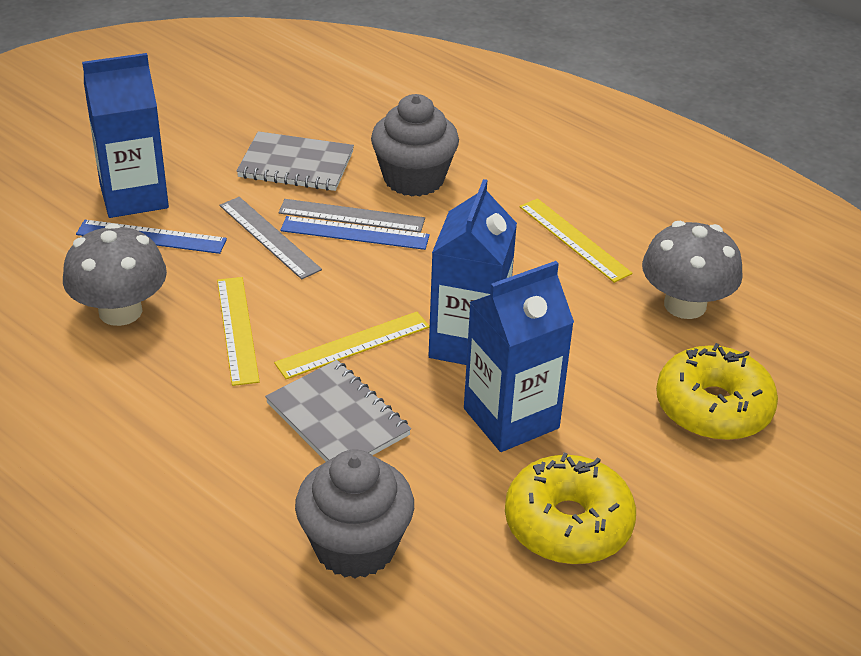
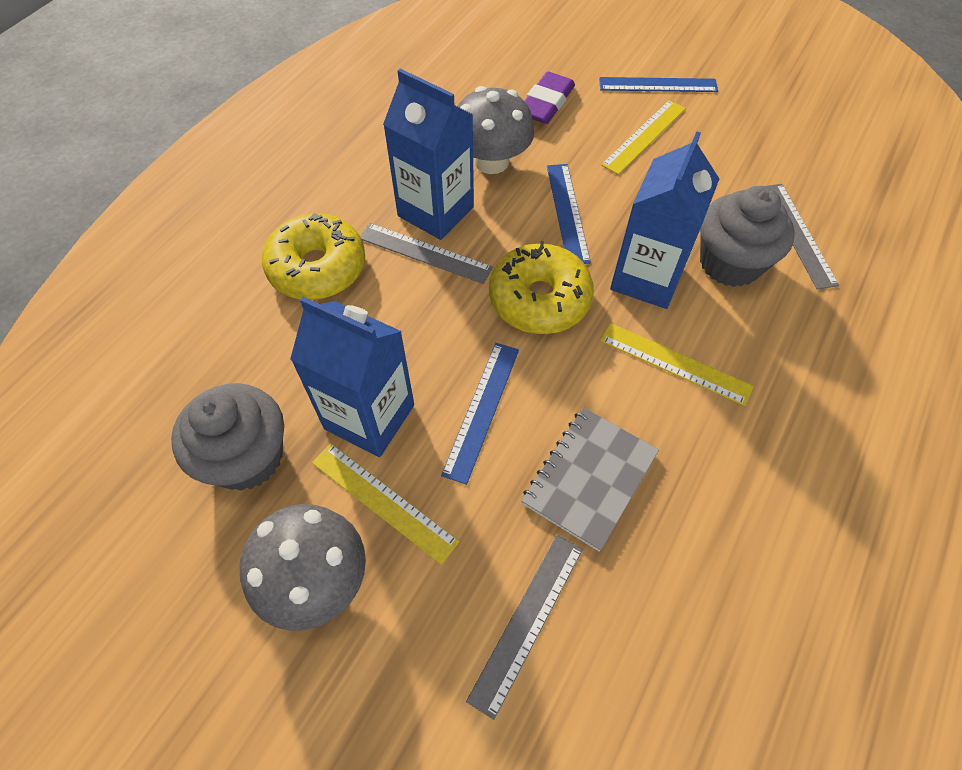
blue ruler: 2 -> 3
grey notebook: 2 -> 1
grey ruler: 2 -> 3
purple eraser: 0 -> 1

